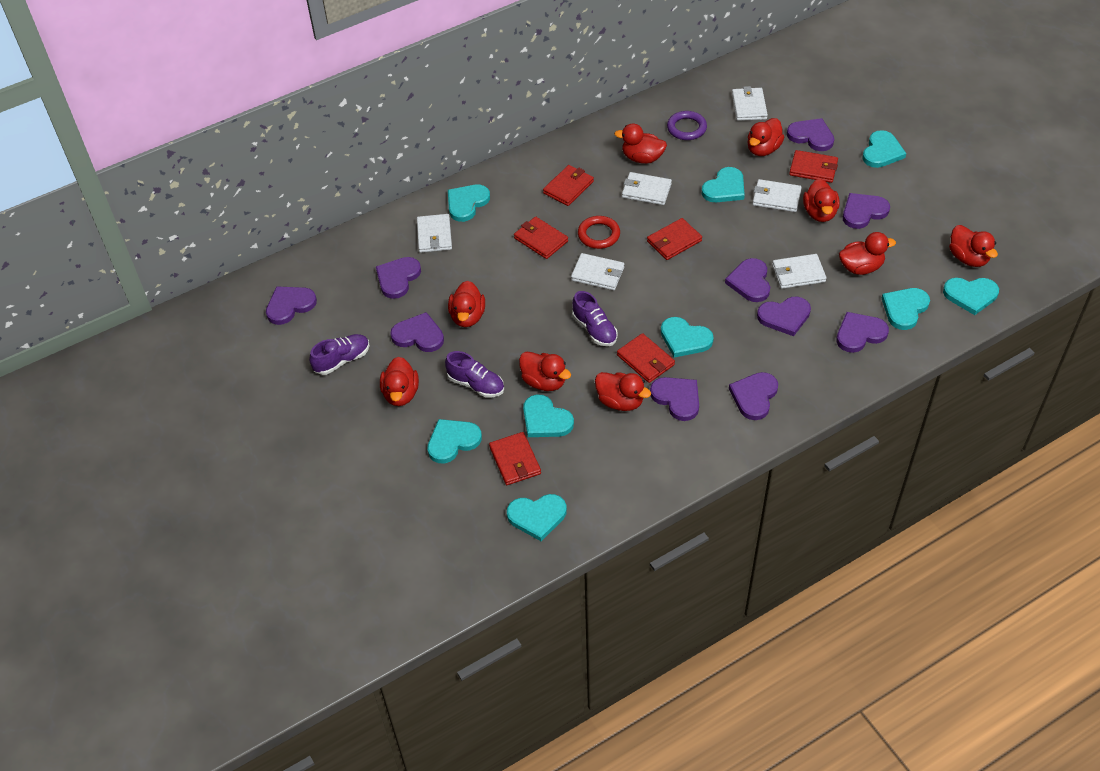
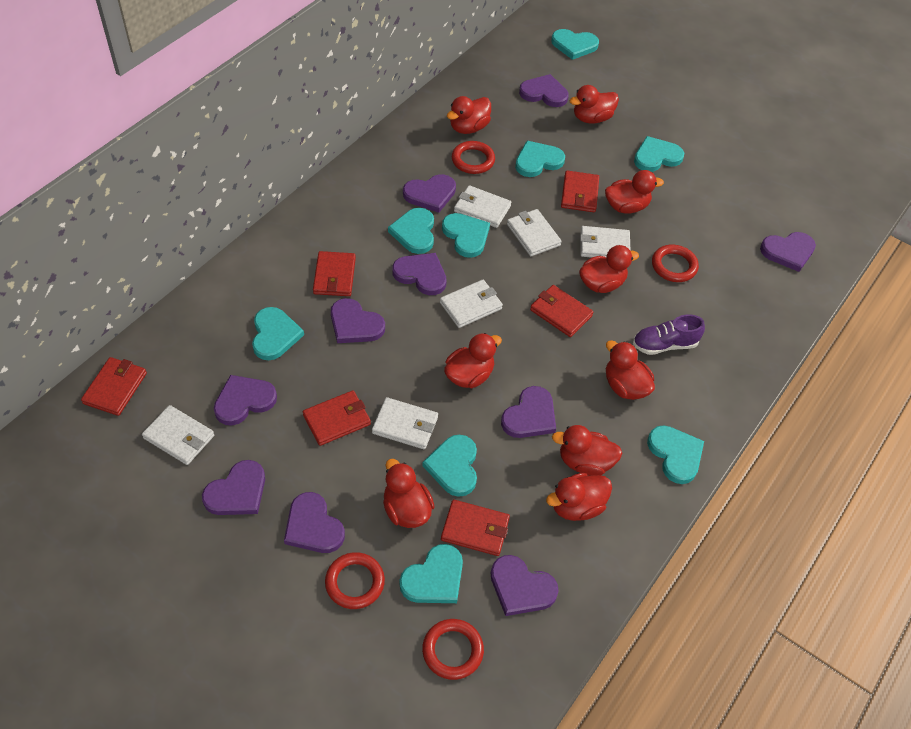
purple ring: 1 -> 0
purple shoe: 3 -> 1
red ring: 1 -> 4

